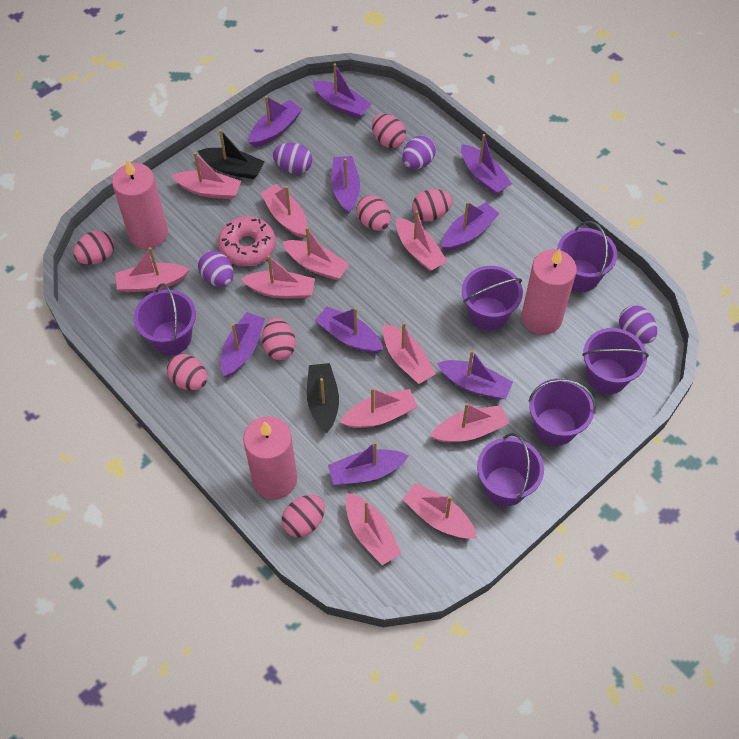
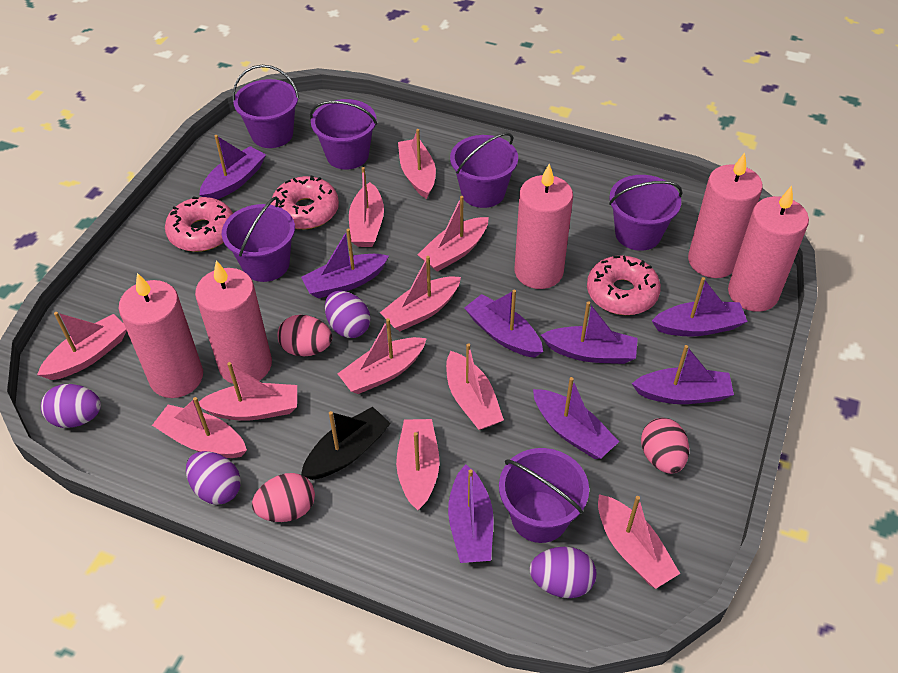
black boat: 2 -> 1
pink candle: 3 -> 5
pink donut: 1 -> 3
pink egg: 7 -> 3
purple boat: 9 -> 8

